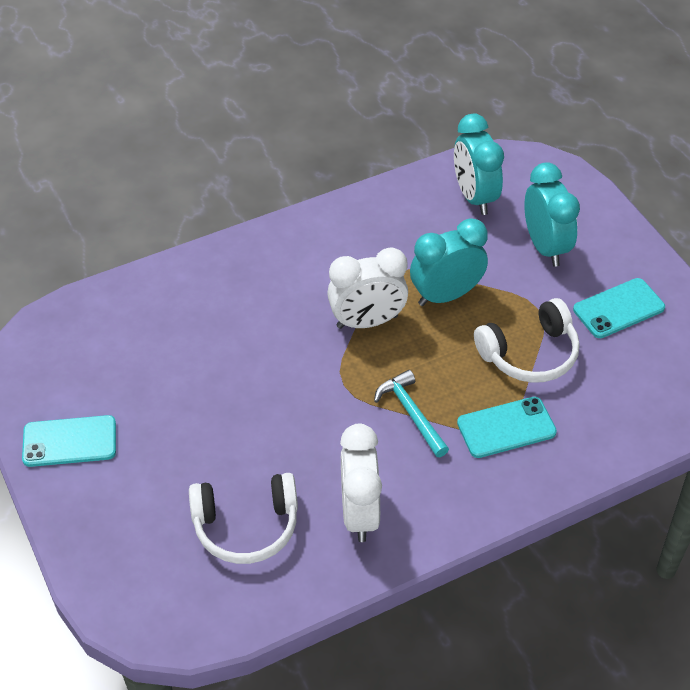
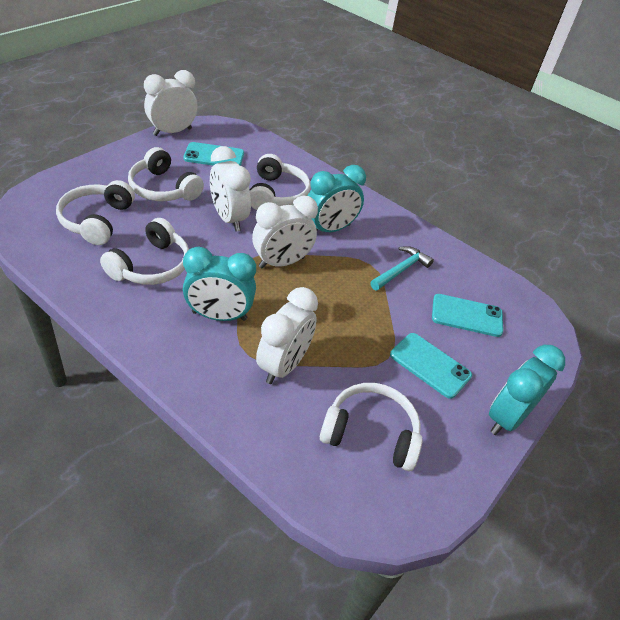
white clock: 2 -> 4
white headphones: 2 -> 5

